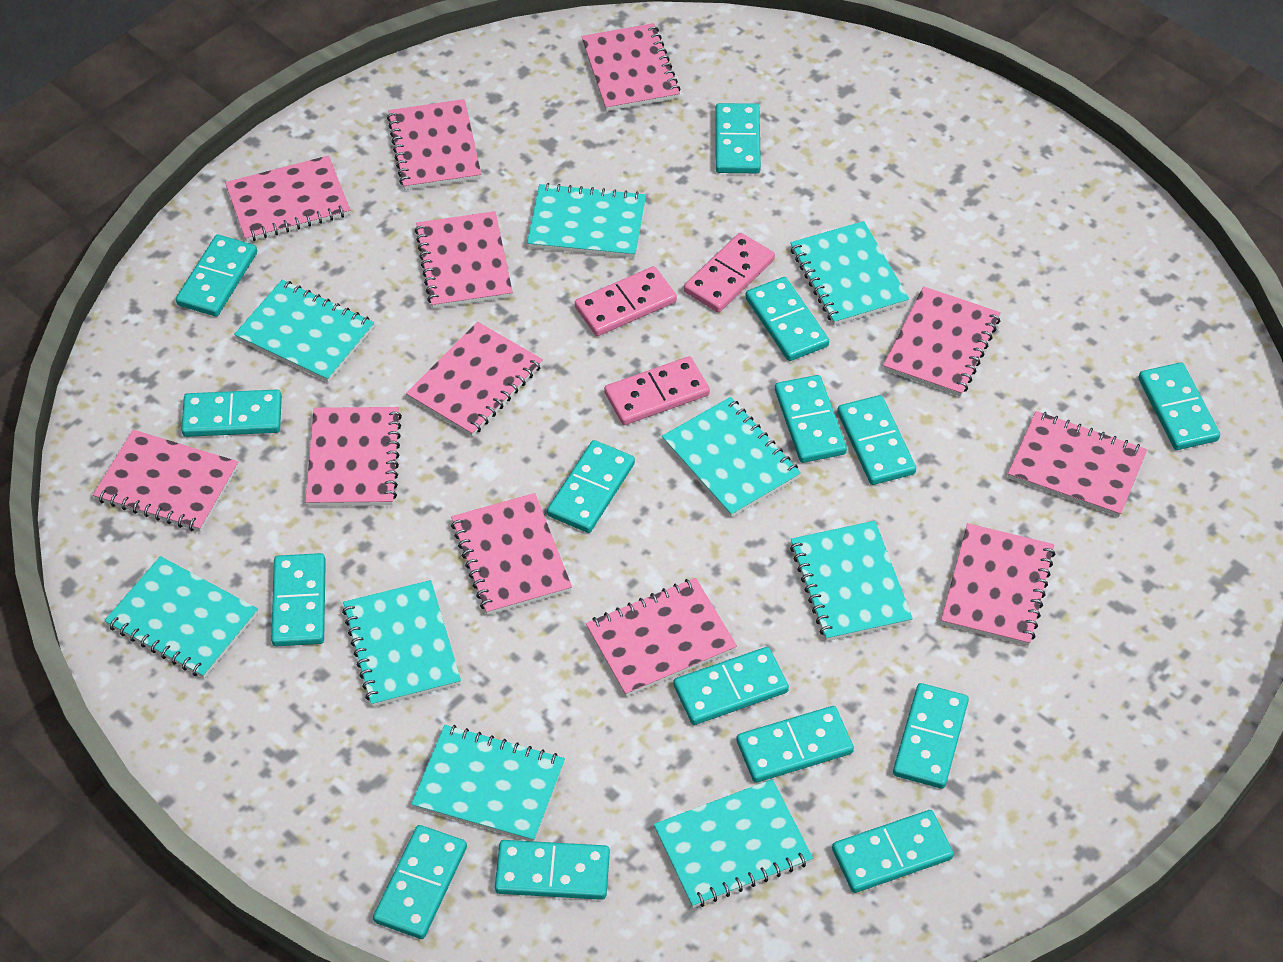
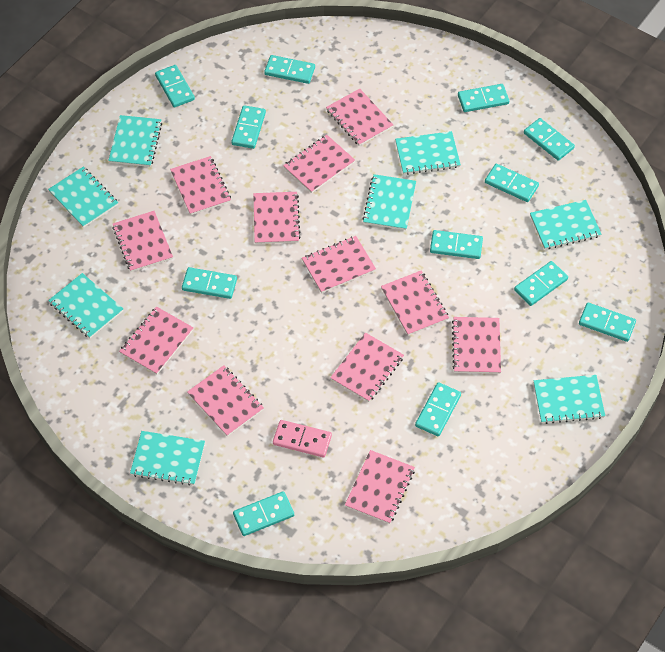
pink domino: 3 -> 1
turquoise domino: 15 -> 12
turquoise notebook: 9 -> 8

